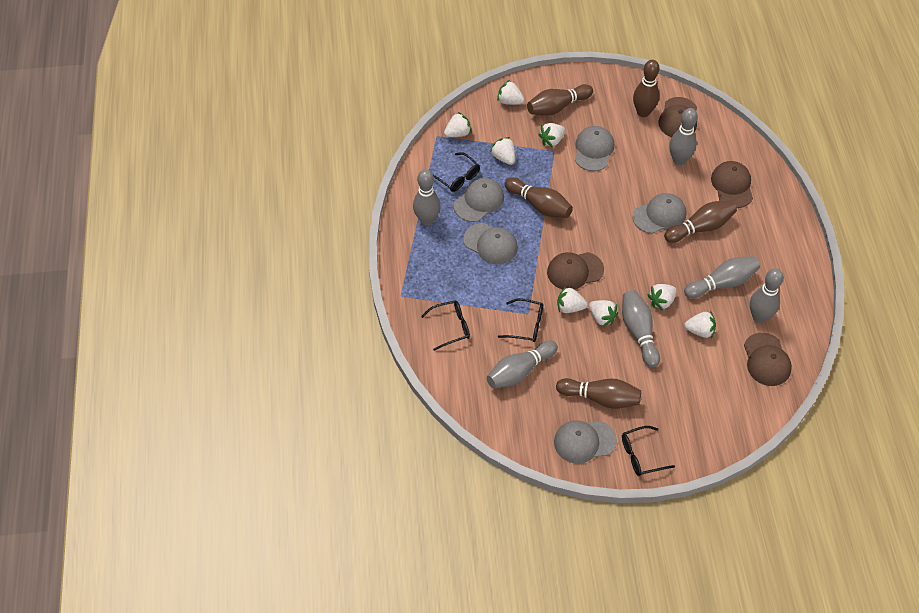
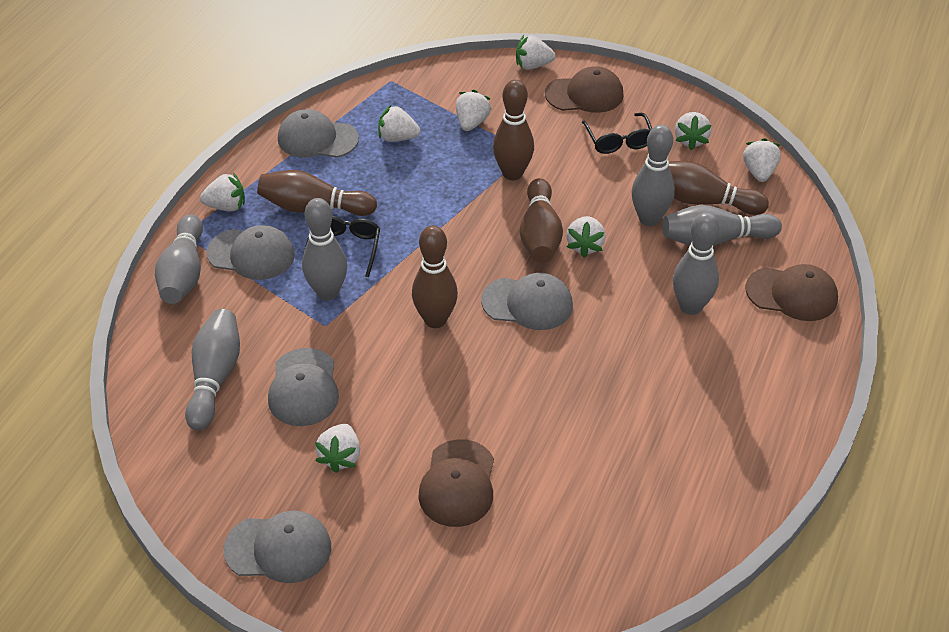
black glasses: 4 -> 2
brown cap: 4 -> 3

